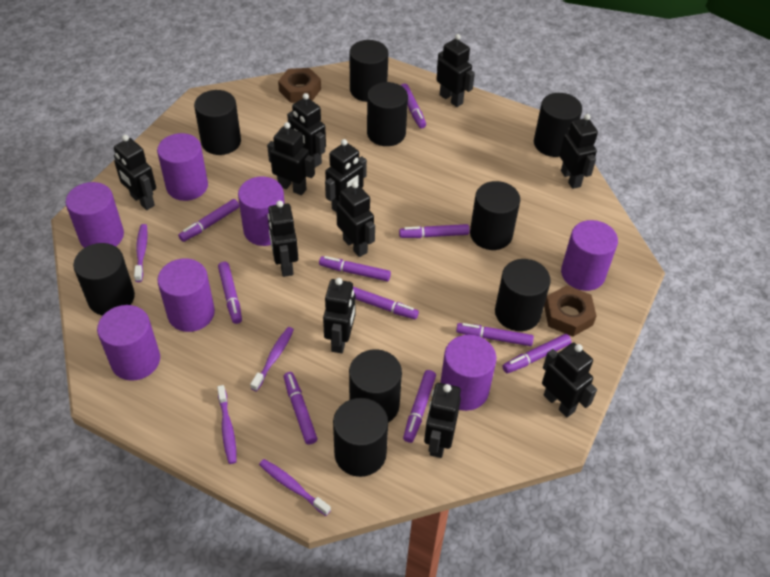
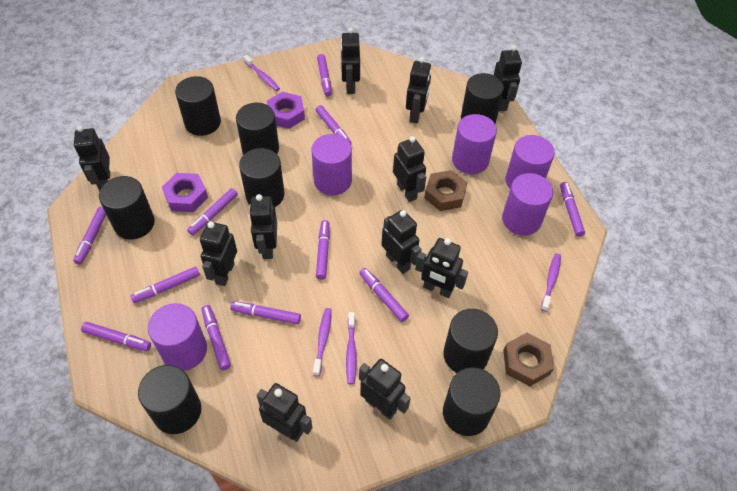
black cylinder: 9 -> 8
purple cylinder: 7 -> 5
purple marker: 10 -> 11
purple nut: 0 -> 2

